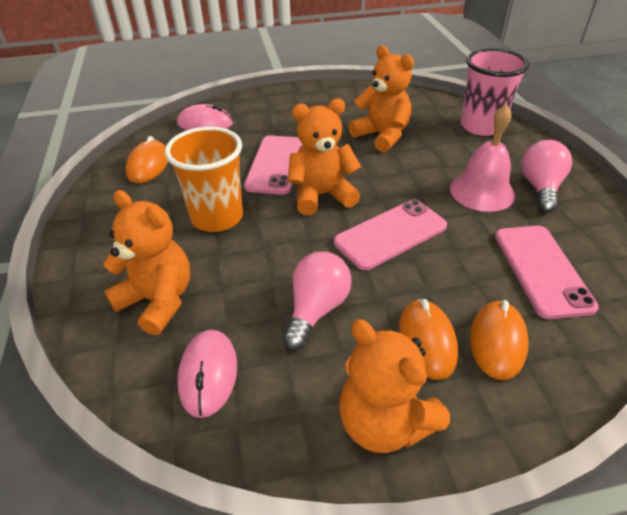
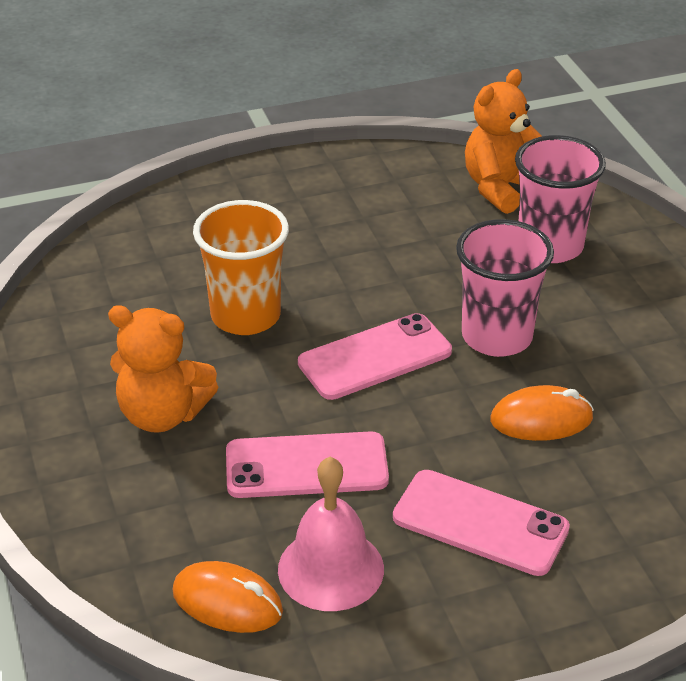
orange mouse: 3 -> 2
orange teddy bear: 4 -> 2
pink cup: 1 -> 2
pink light bulb: 2 -> 0
pink mouse: 2 -> 0

